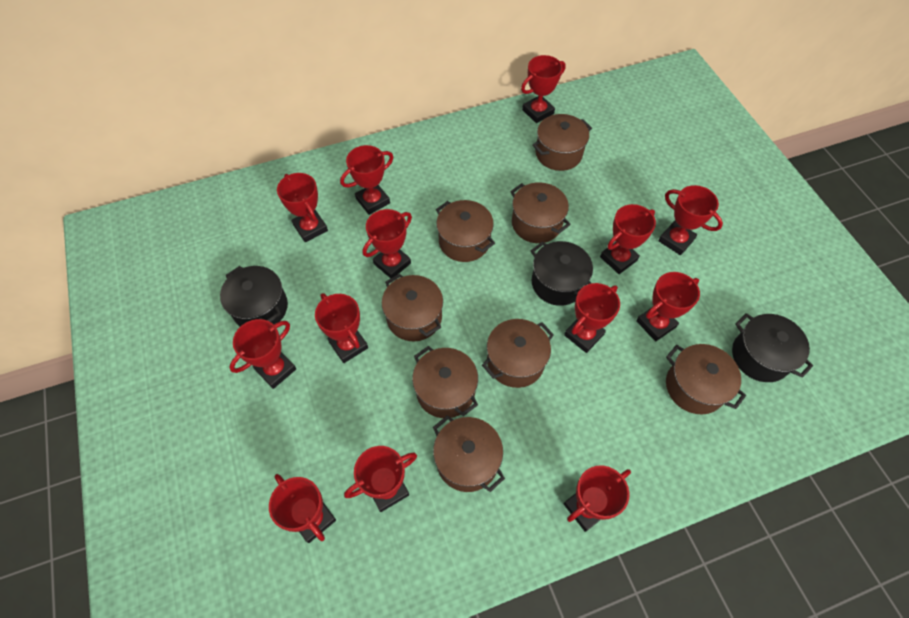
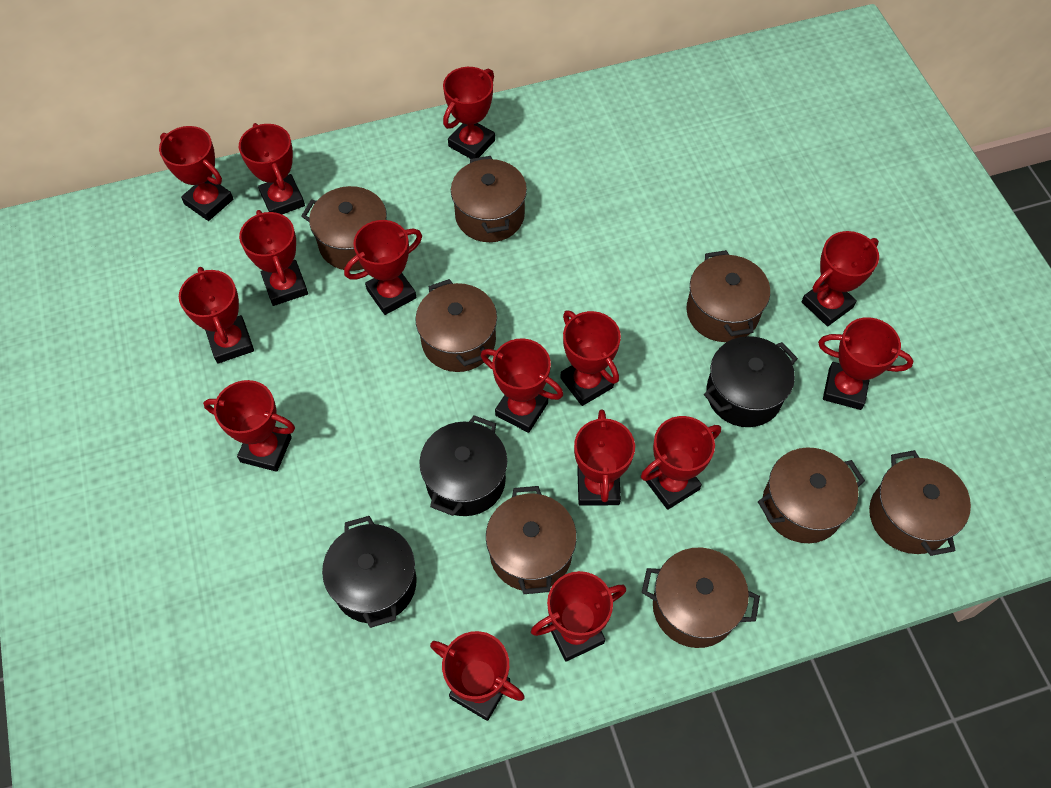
red trophy: 13 -> 15

